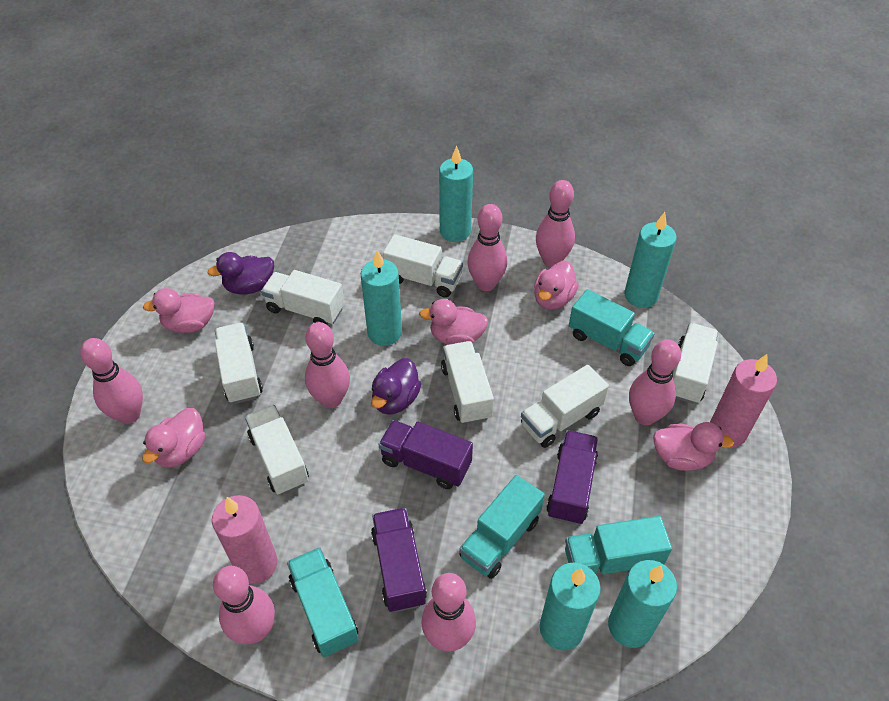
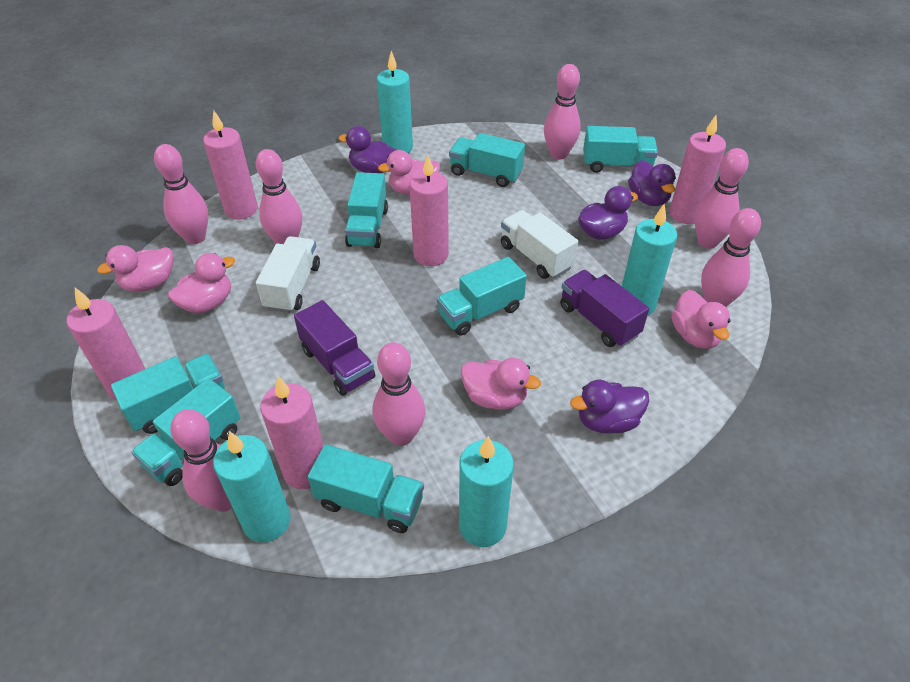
pink candle: 2 -> 5
purple duck: 2 -> 4
purple truck: 3 -> 2
turquoise candle: 5 -> 4
turquoise truck: 4 -> 7
white truck: 7 -> 2

